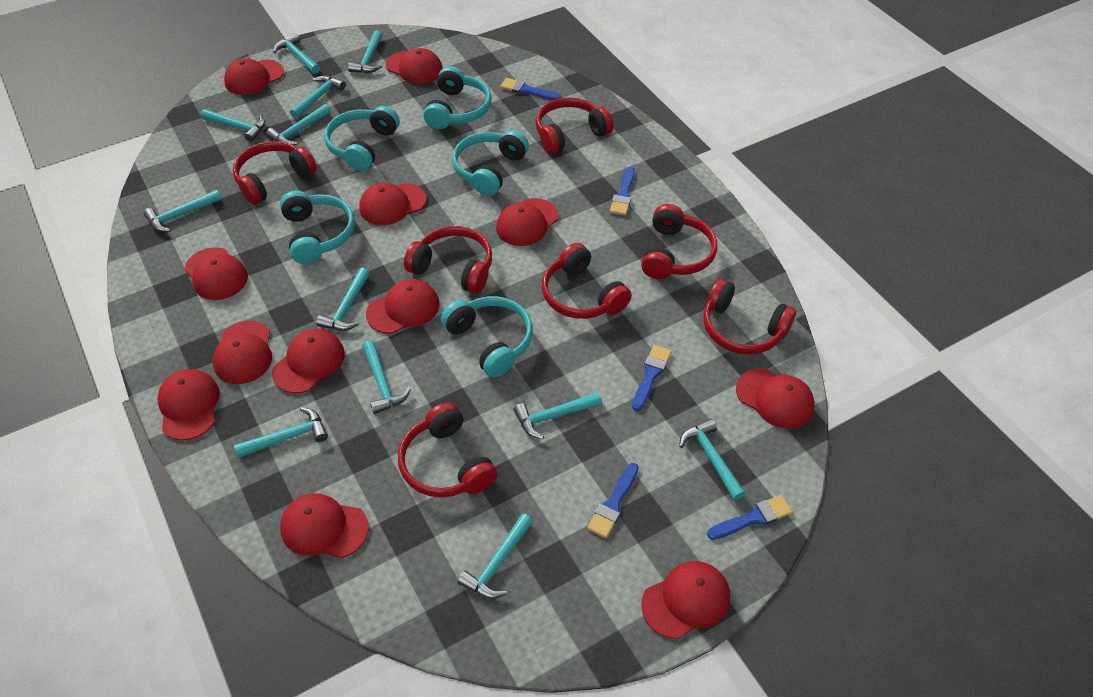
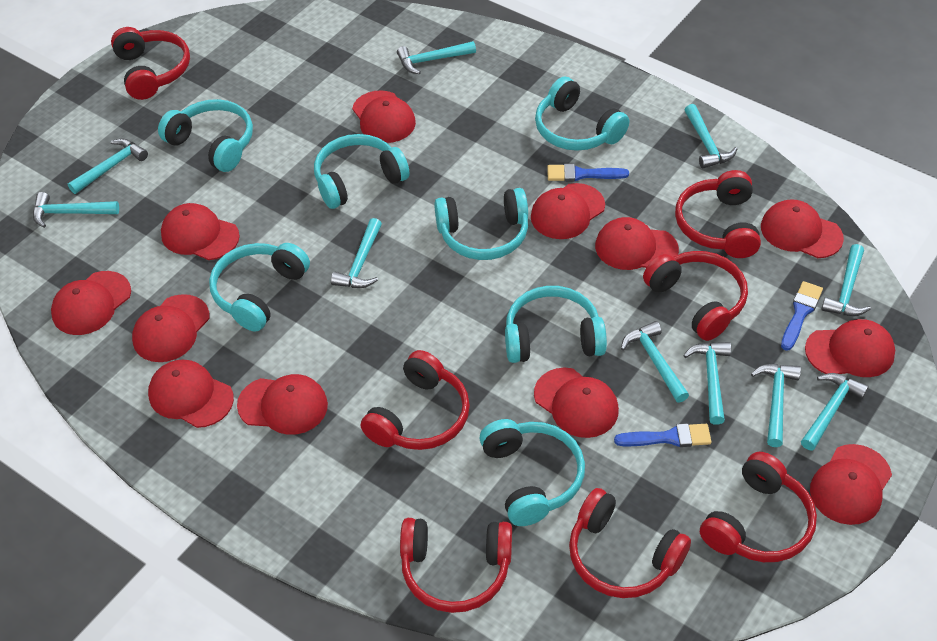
blue brush: 5 -> 3
turquoise hammer: 12 -> 10
turquoise headphones: 5 -> 7

